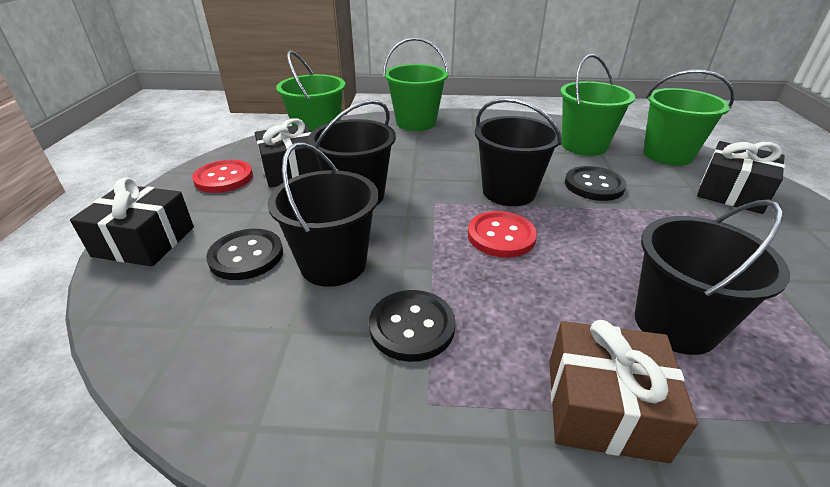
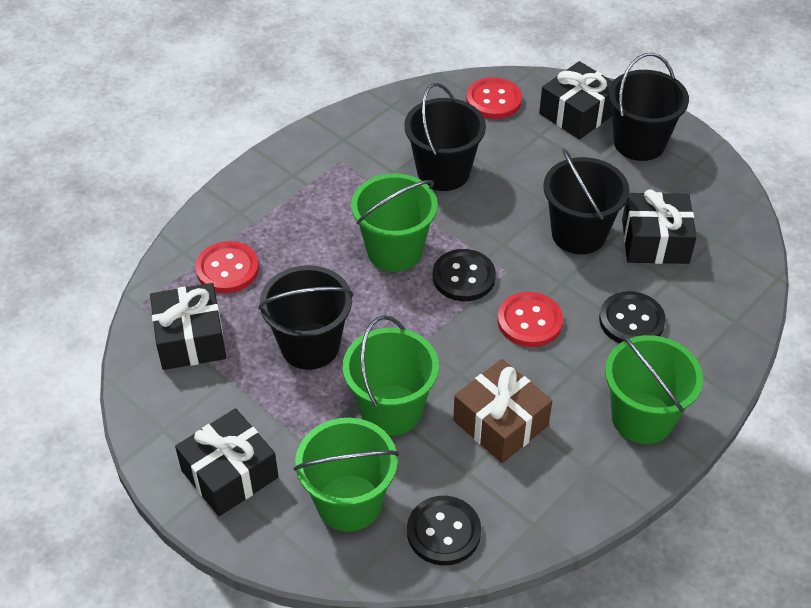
black gift: 3 -> 4
red button: 2 -> 3

